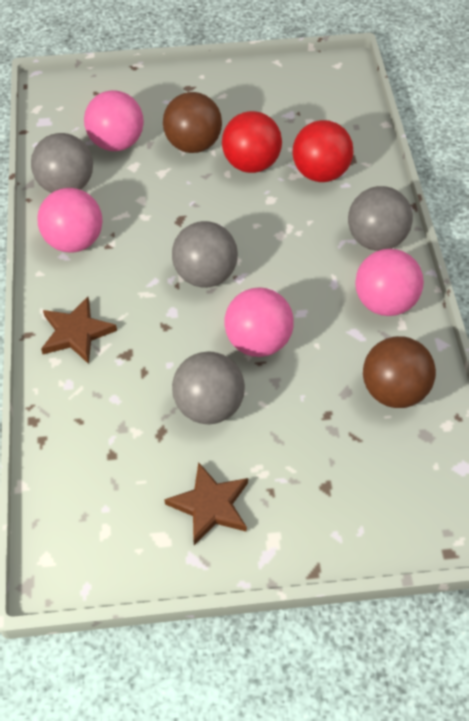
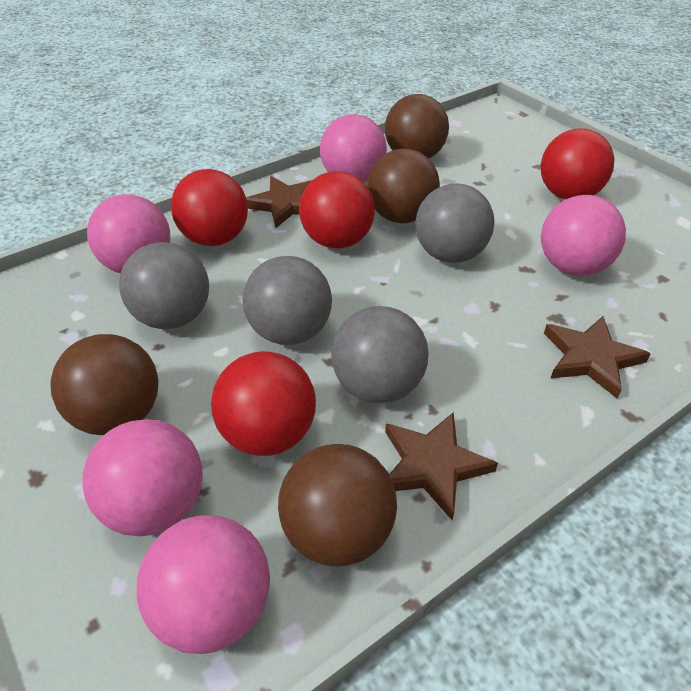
brown ball: 2 -> 4
brown star: 2 -> 3
pink ball: 4 -> 5
red ball: 2 -> 4

